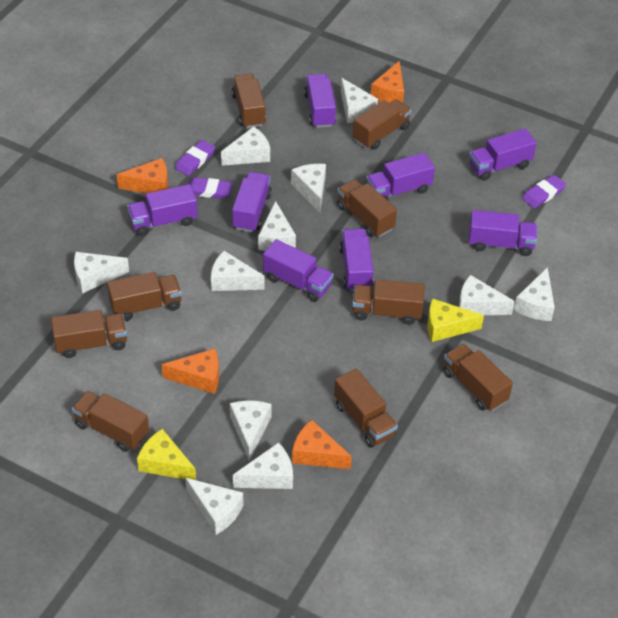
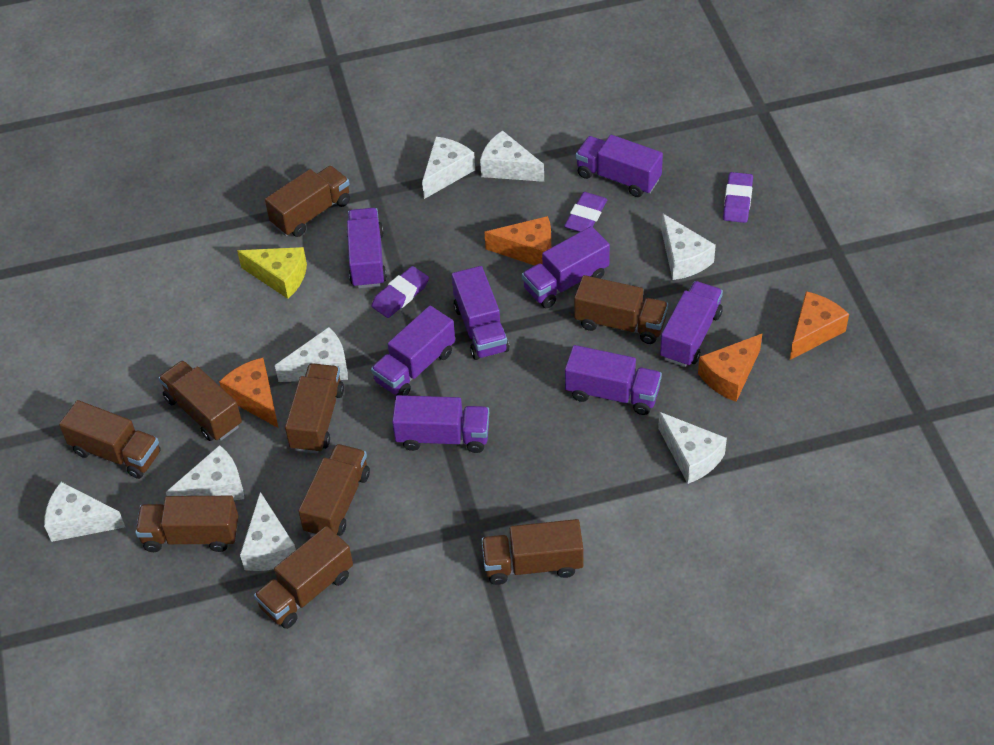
white cheese: 11 -> 8
yellow cheese: 2 -> 1

